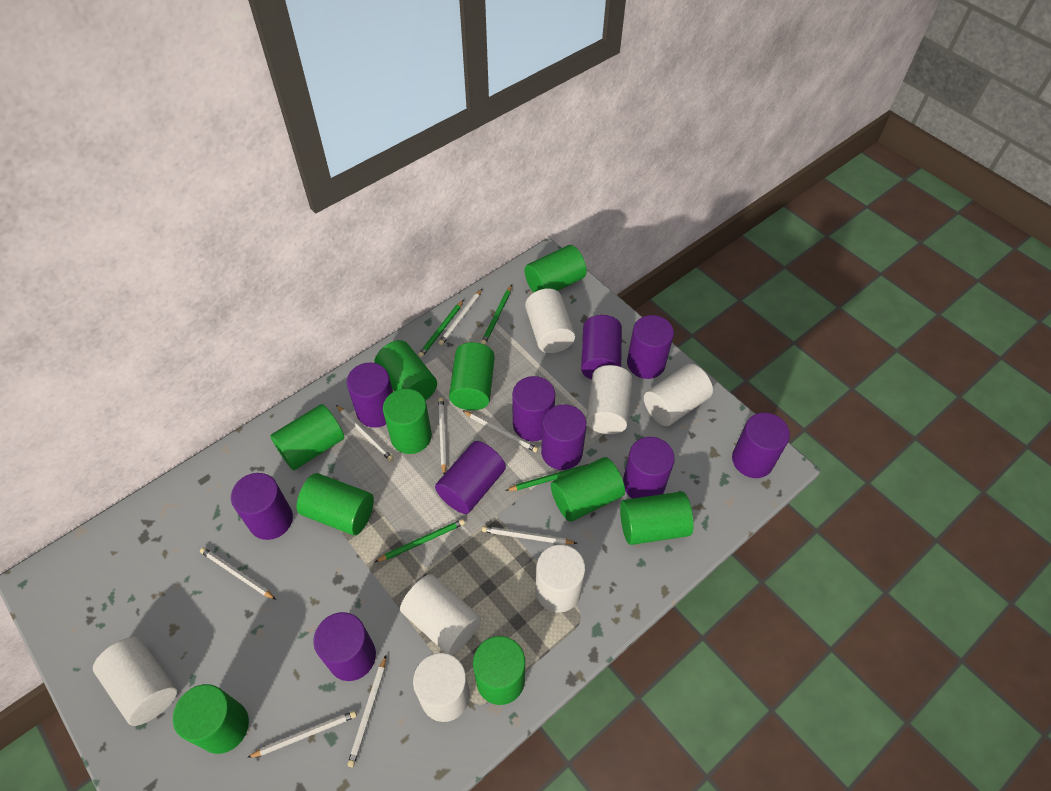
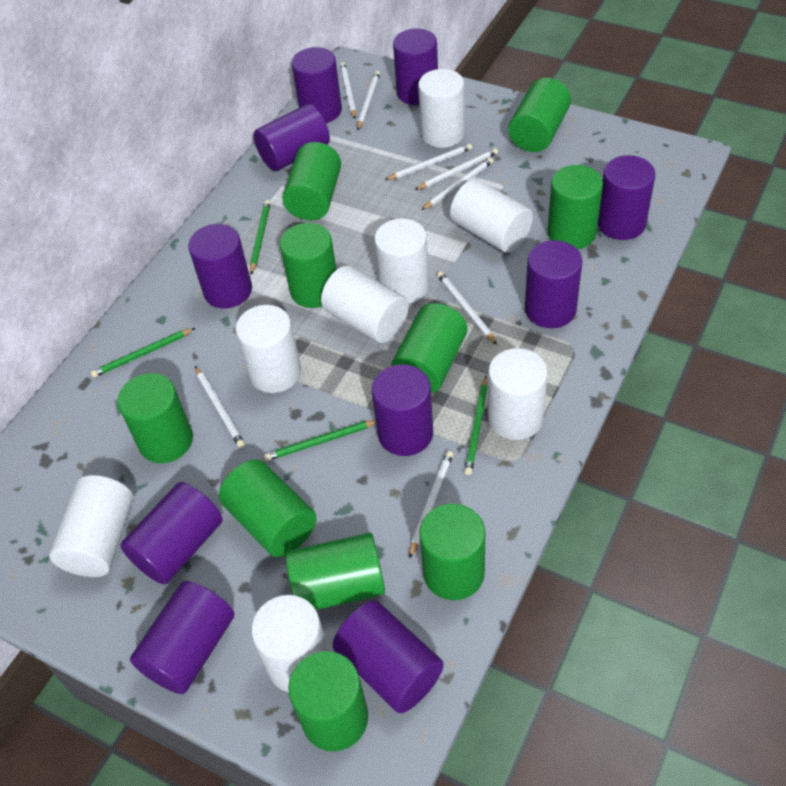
white cylinder: 7 -> 8

